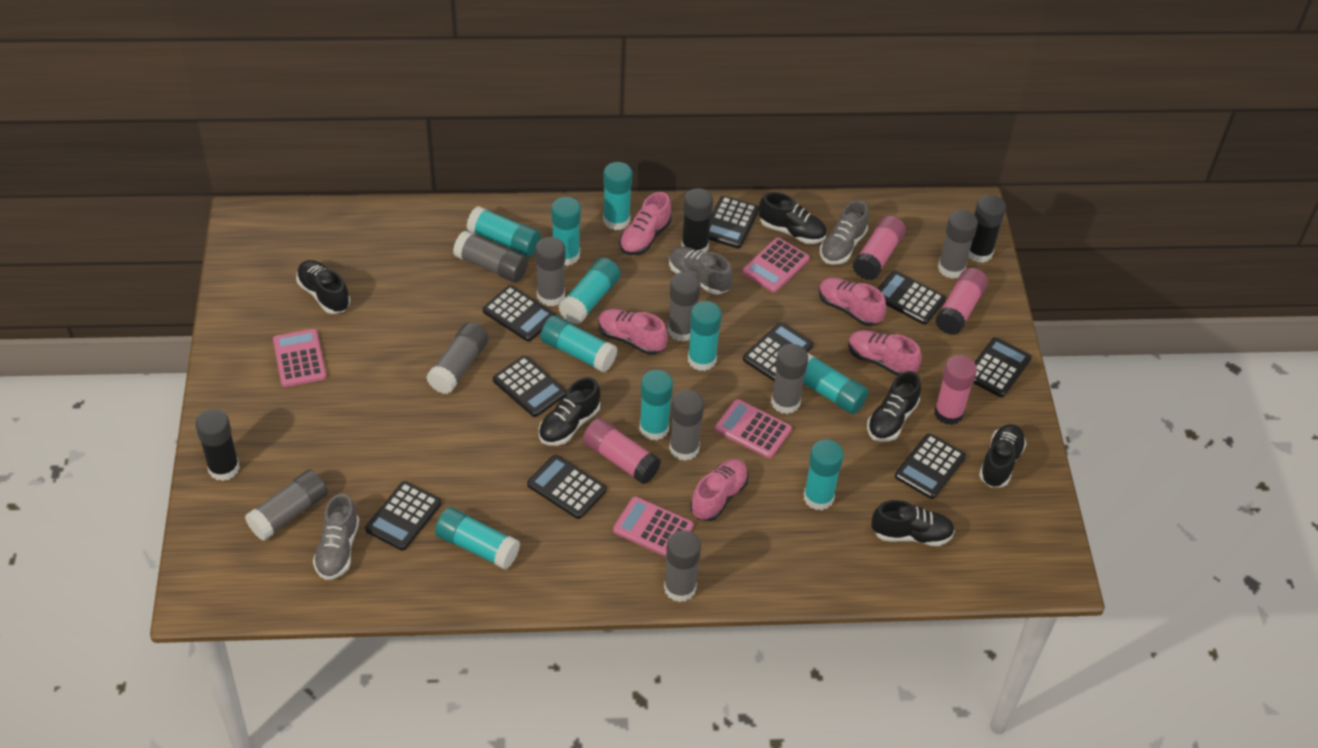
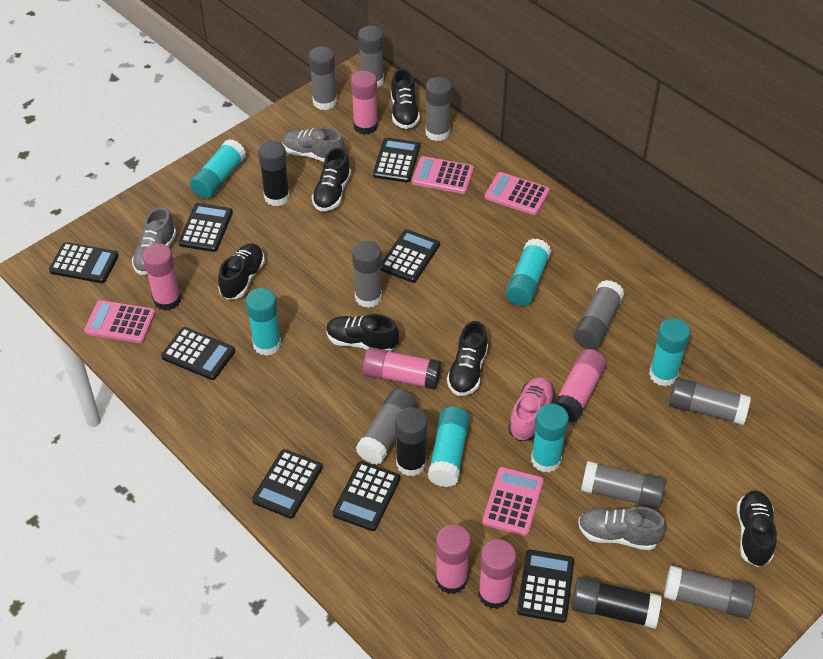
black calculator: 9 -> 8
pink glue stick: 4 -> 6
pink shoe: 5 -> 1
turquoise glue stick: 10 -> 6

